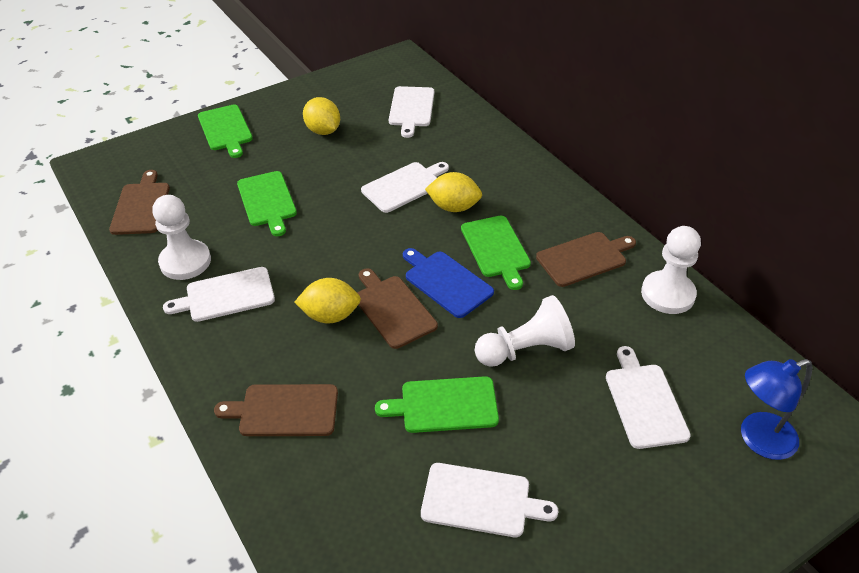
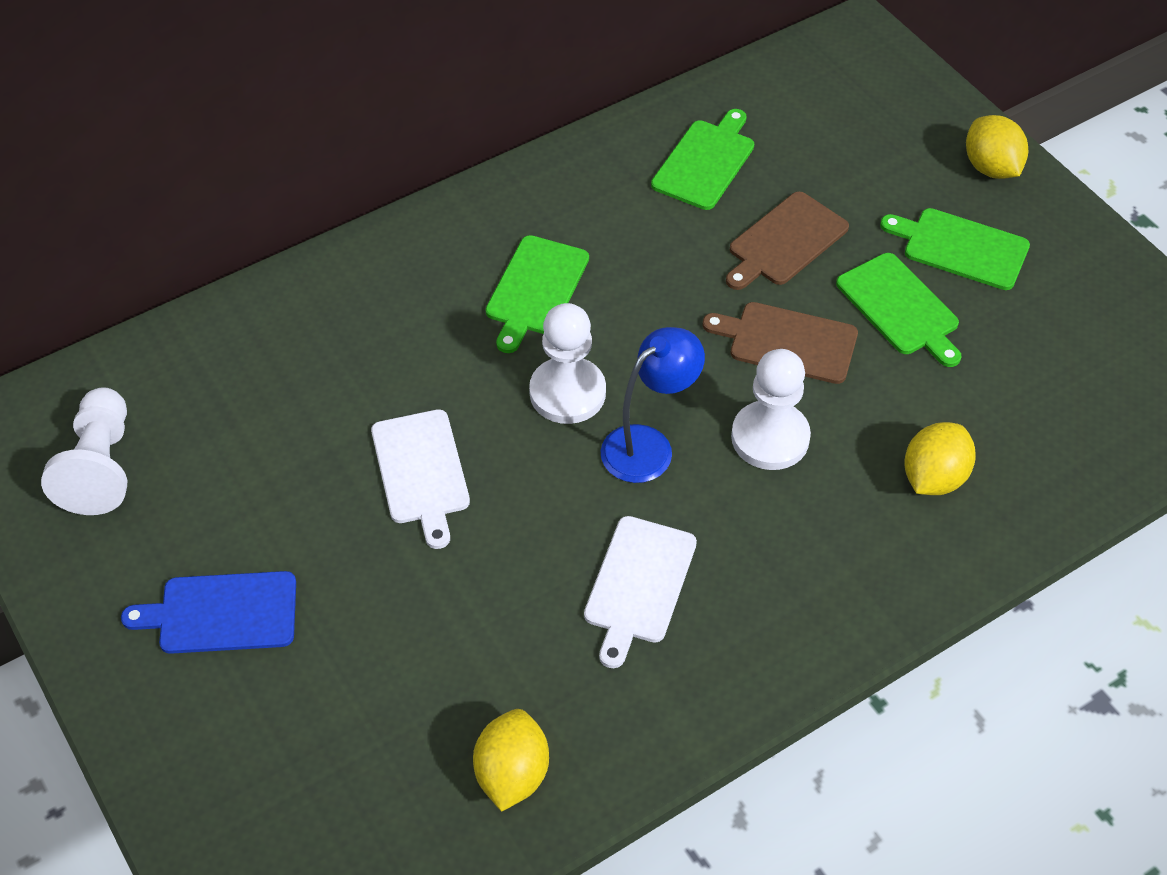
brown cutting board: 4 -> 2
white cutting board: 5 -> 2

